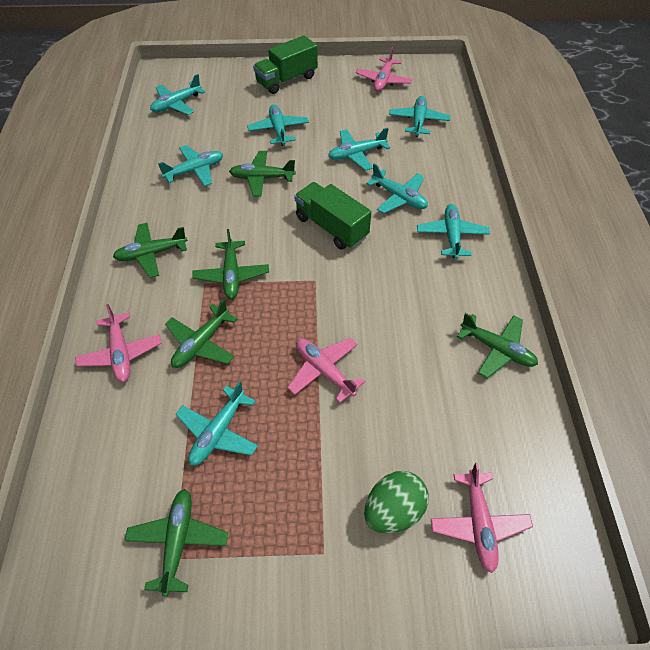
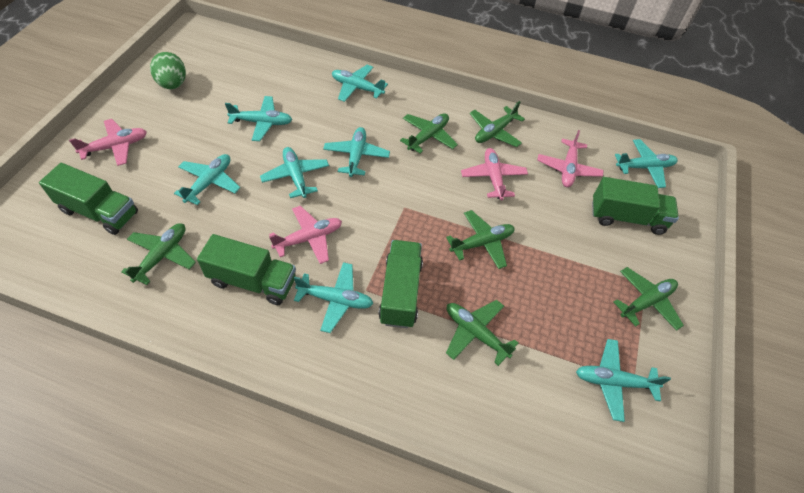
green truck: 2 -> 4

